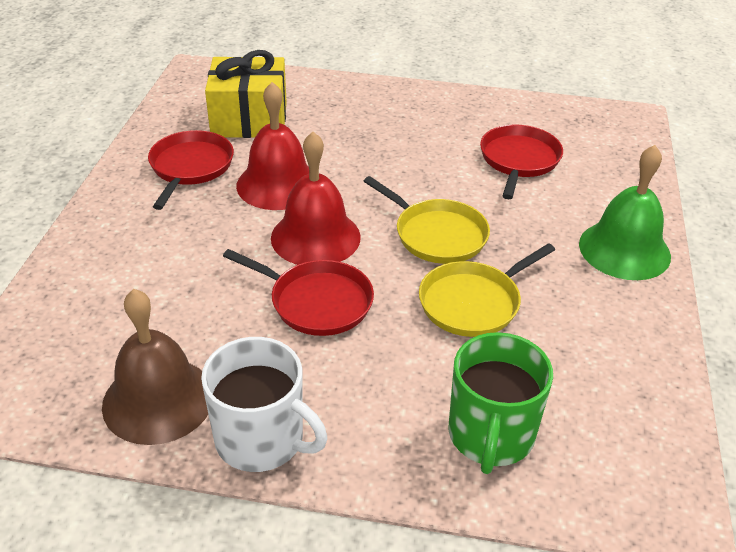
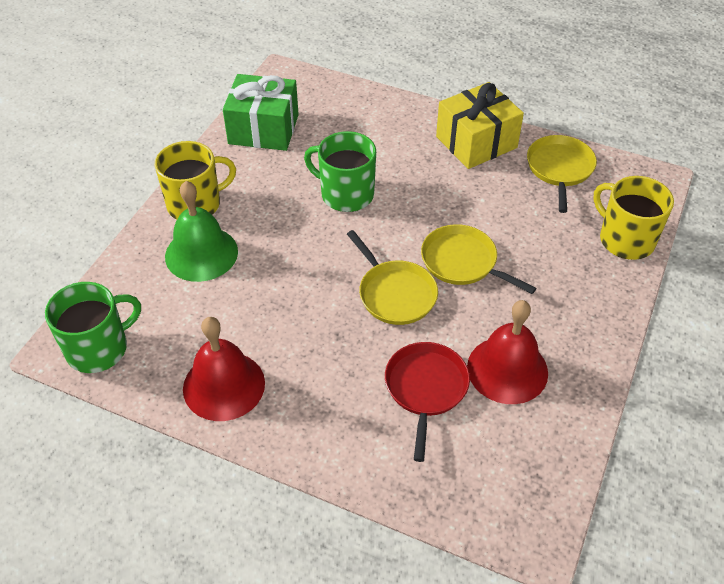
brown bell: 1 -> 0
green gift: 0 -> 1
green mug: 1 -> 2
red pan: 3 -> 1
white mug: 1 -> 0
yellow mug: 0 -> 2
yellow pan: 2 -> 3

